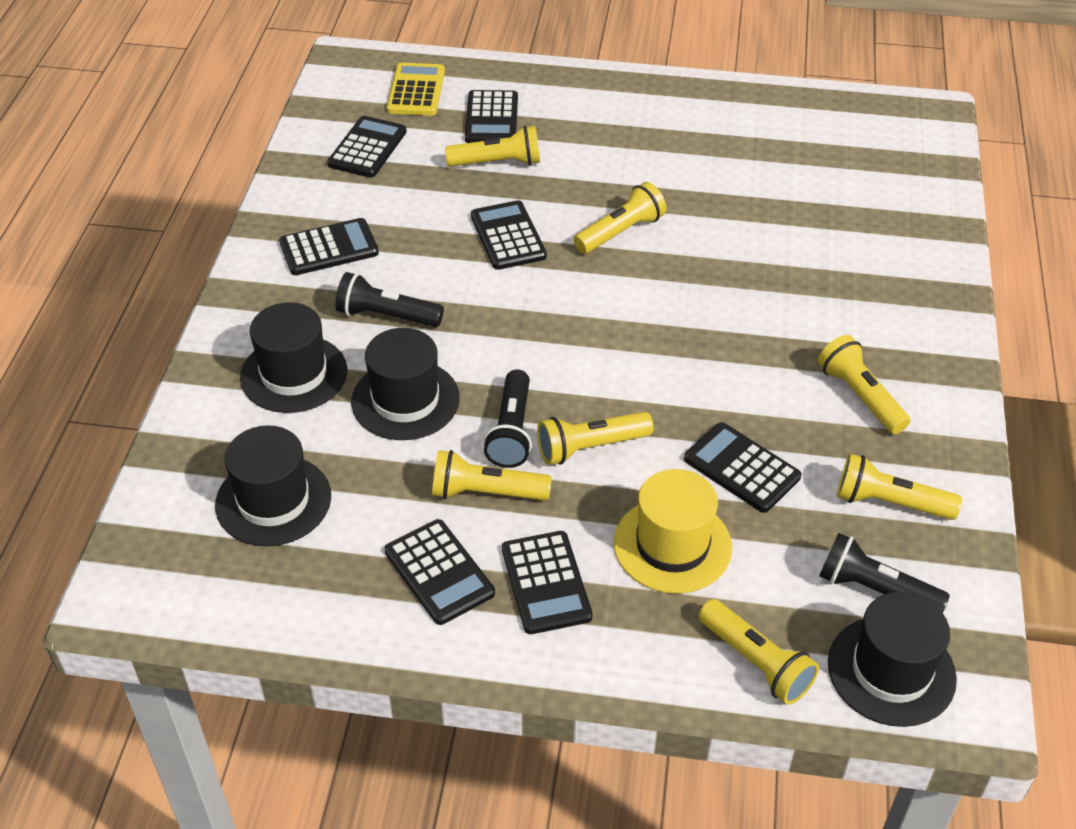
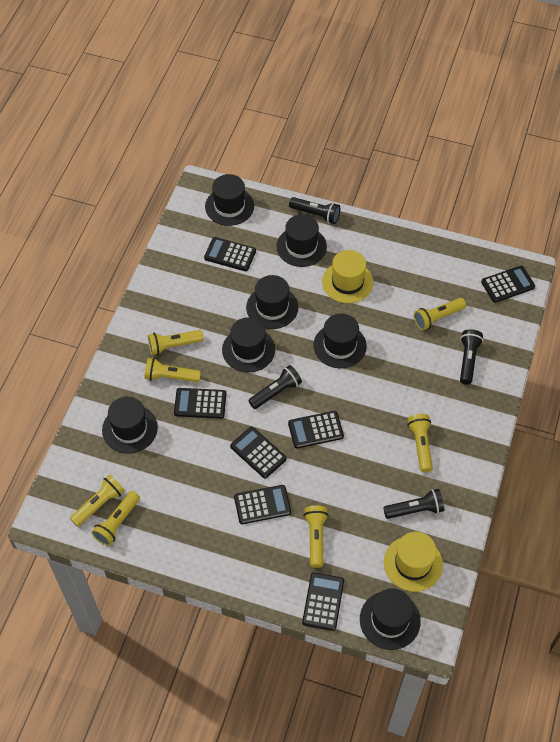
black flashlight: 3 -> 4
black hat: 4 -> 7
yellow calculator: 1 -> 0
yellow hat: 1 -> 2

